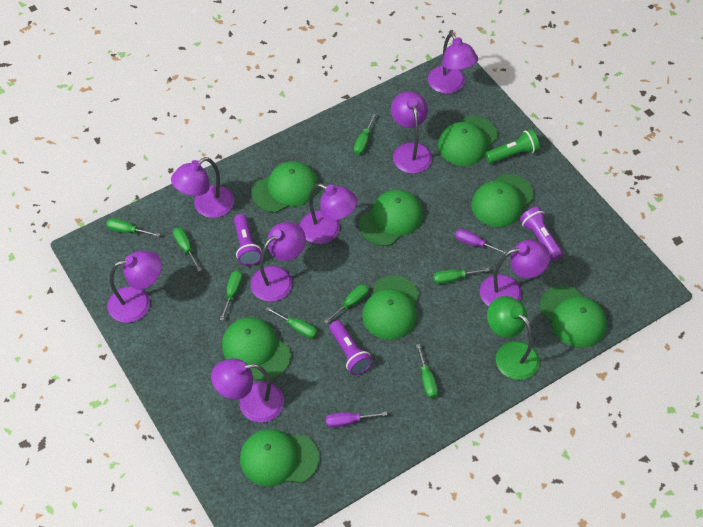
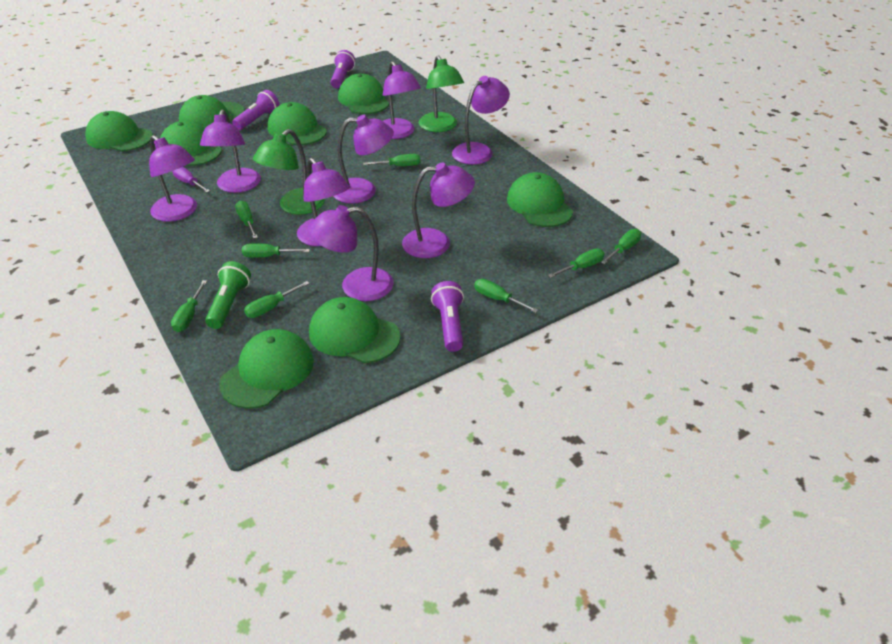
green lamp: 1 -> 2
purple screwdriver: 2 -> 1

